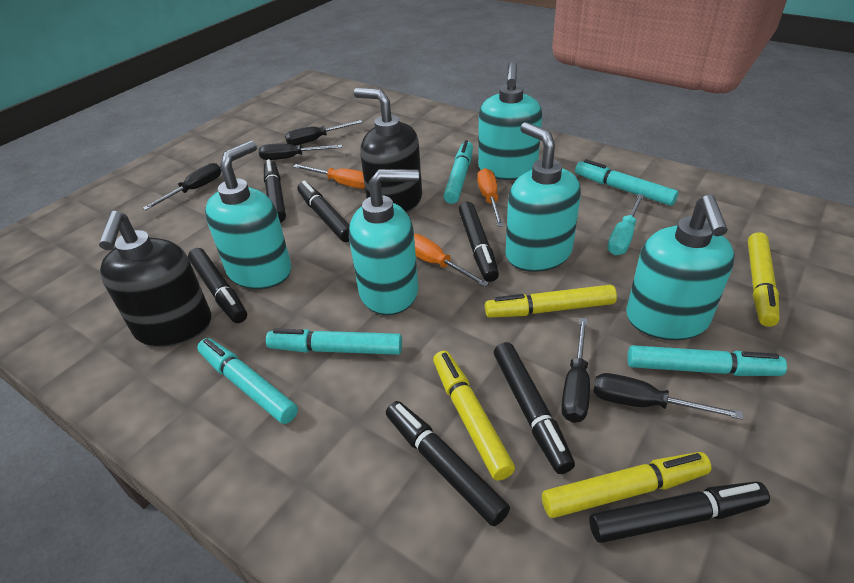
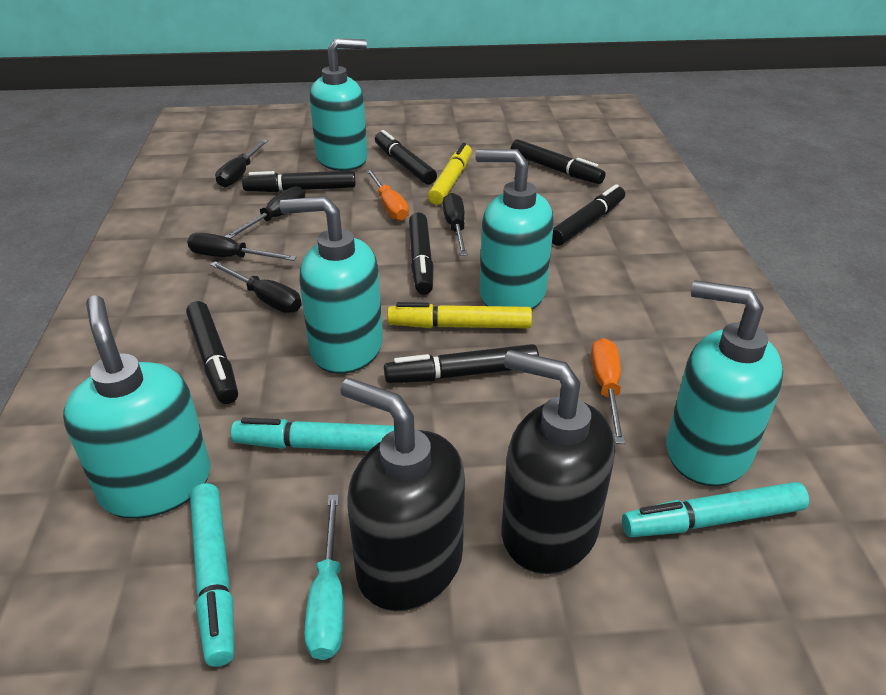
orange screwdriver: 3 -> 2
turquoise marker: 5 -> 3
yellow marker: 4 -> 2

